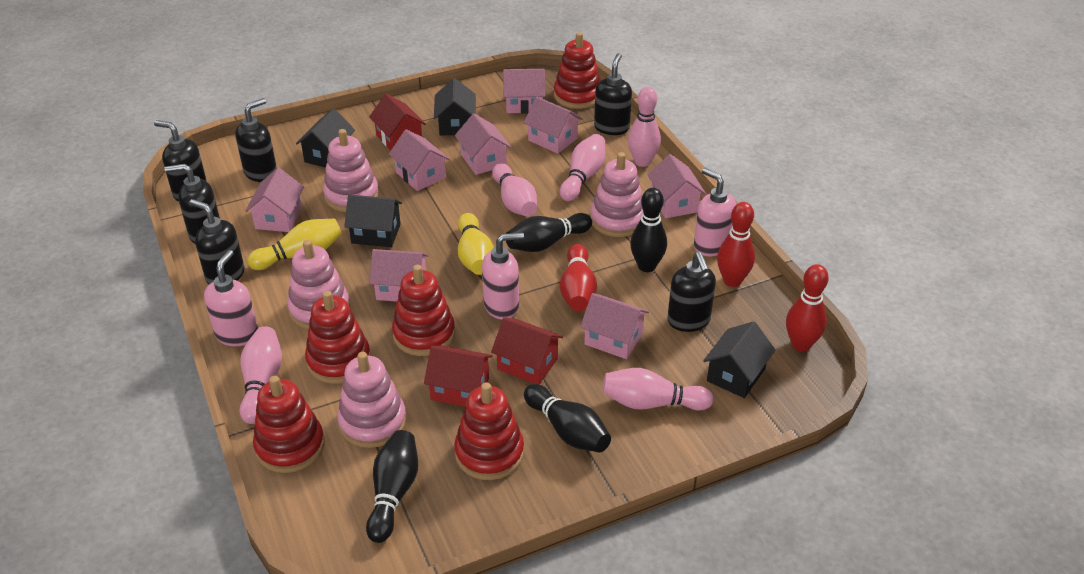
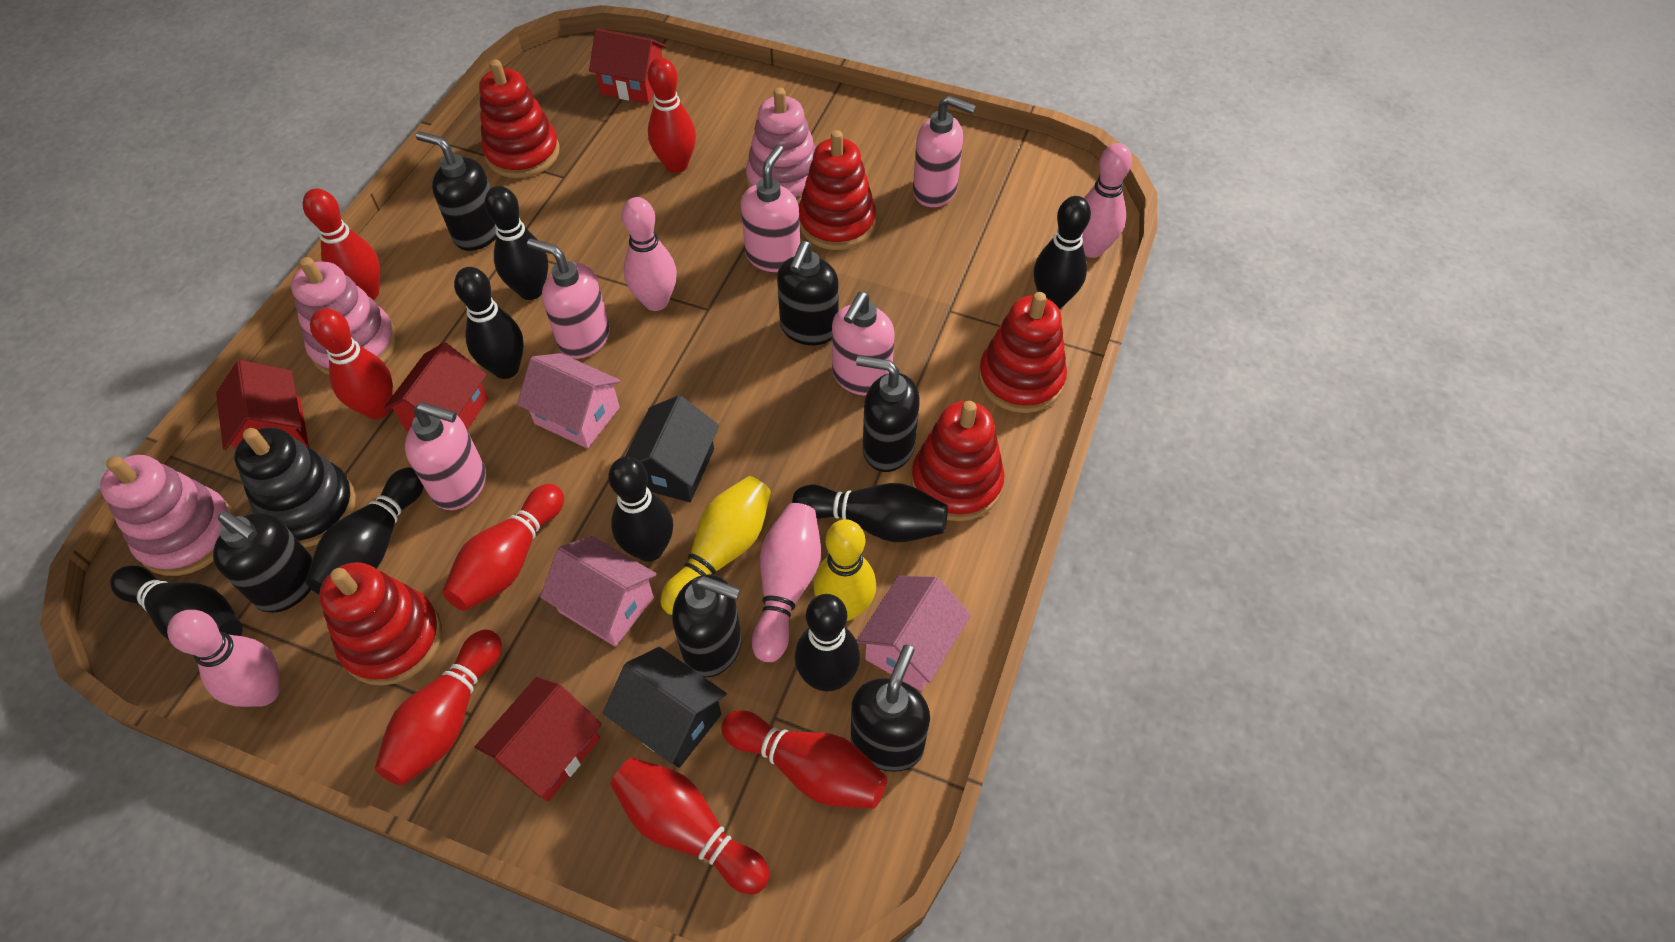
black bowling pin: 4 -> 8
black house: 4 -> 2
black stacking toy: 0 -> 1
pink bowling pin: 5 -> 4
pink house: 8 -> 3
pink soap dispenser: 3 -> 5
pink stacking toy: 4 -> 3
red bowling pin: 3 -> 7
red house: 3 -> 4

